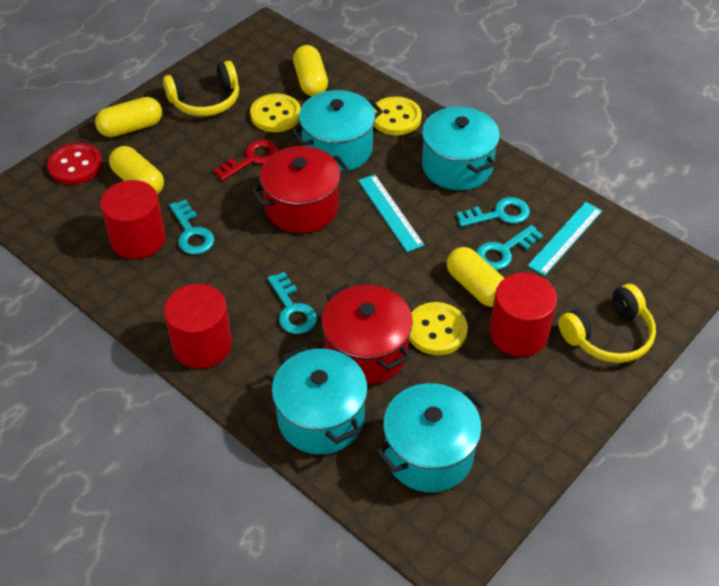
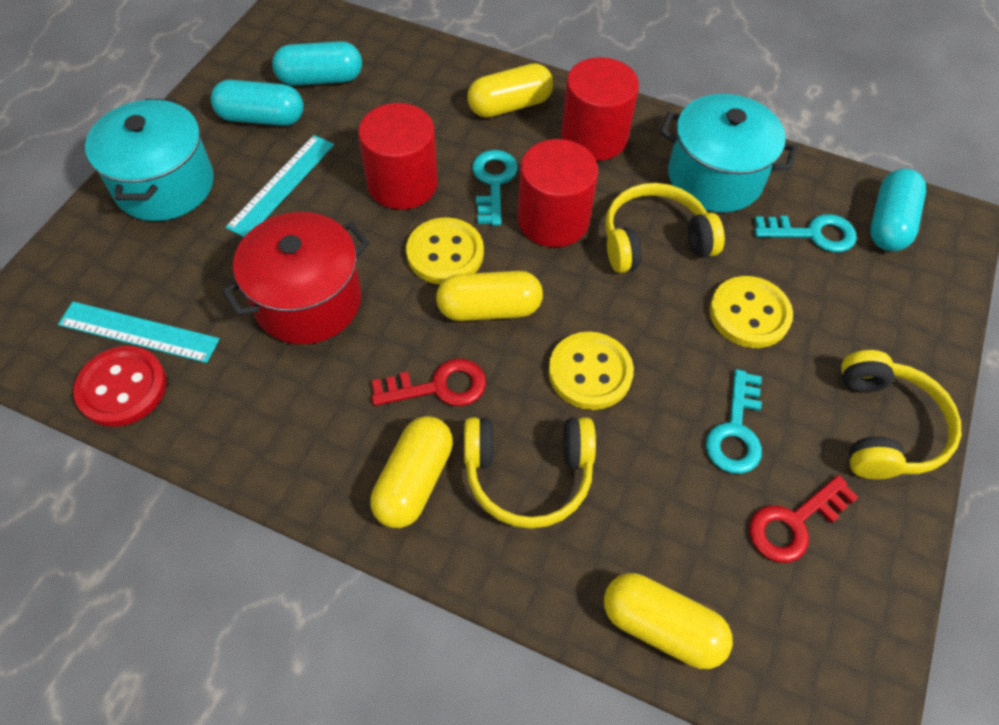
red key: 1 -> 2
red pot: 2 -> 1
turquoise capsule: 0 -> 3
turquoise key: 4 -> 3
turquoise pot: 4 -> 2
yellow headphones: 2 -> 3

